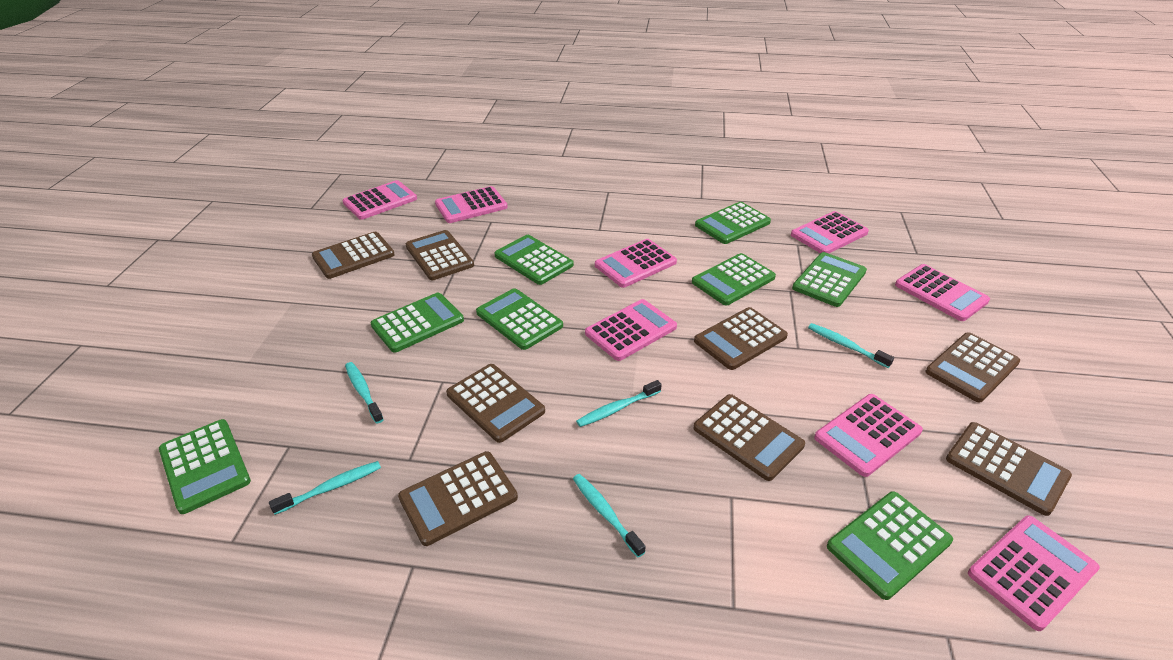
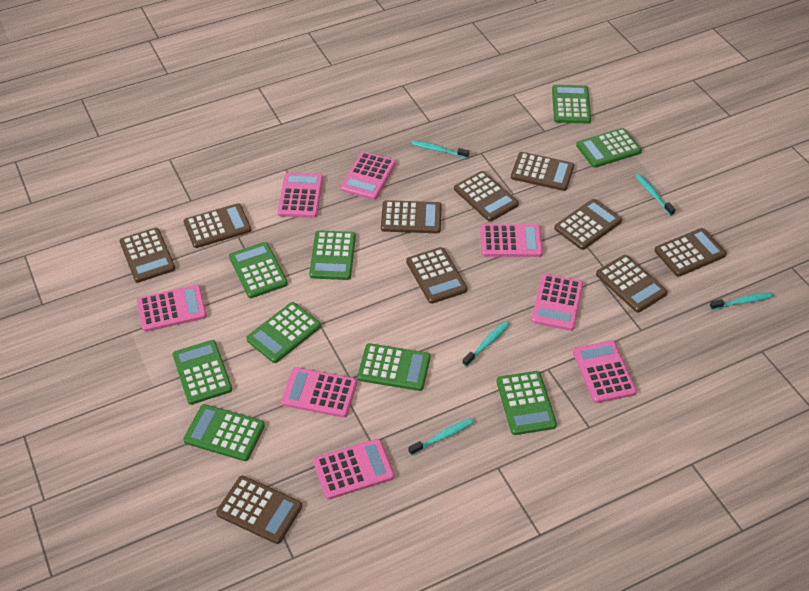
brown calculator: 8 -> 10
green calculator: 8 -> 9

